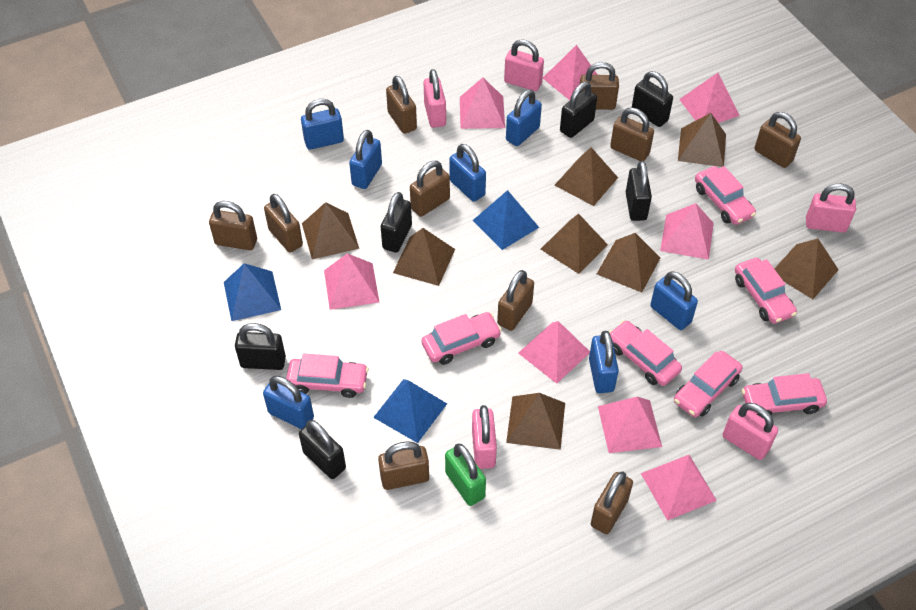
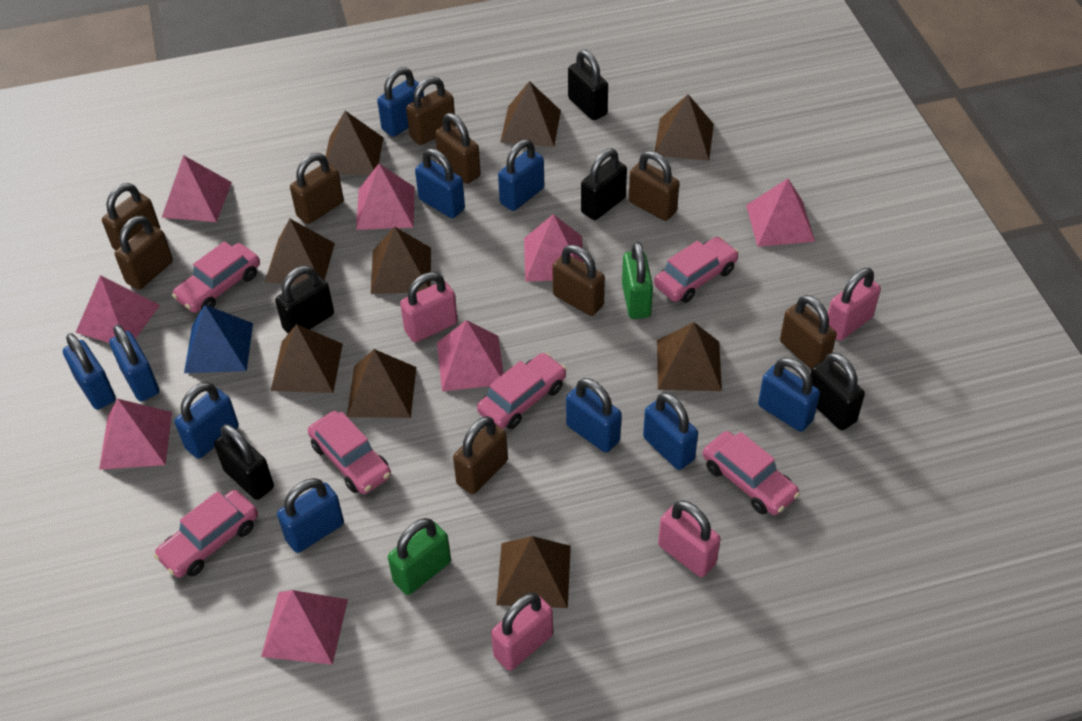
black padlock: 6 -> 5
blue padlock: 7 -> 10
blue pyramid: 3 -> 1
brown padlock: 10 -> 9
brown pyramid: 8 -> 9
green padlock: 1 -> 2
pink car: 7 -> 6
pink padlock: 5 -> 4

